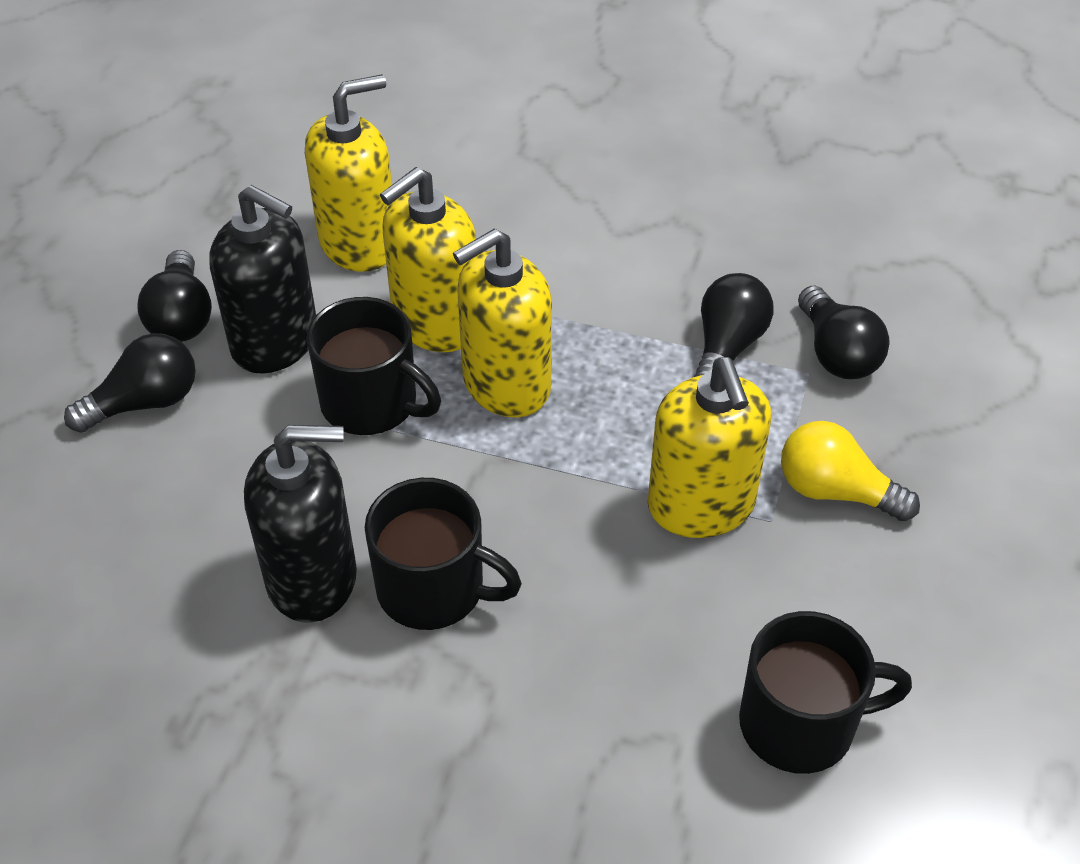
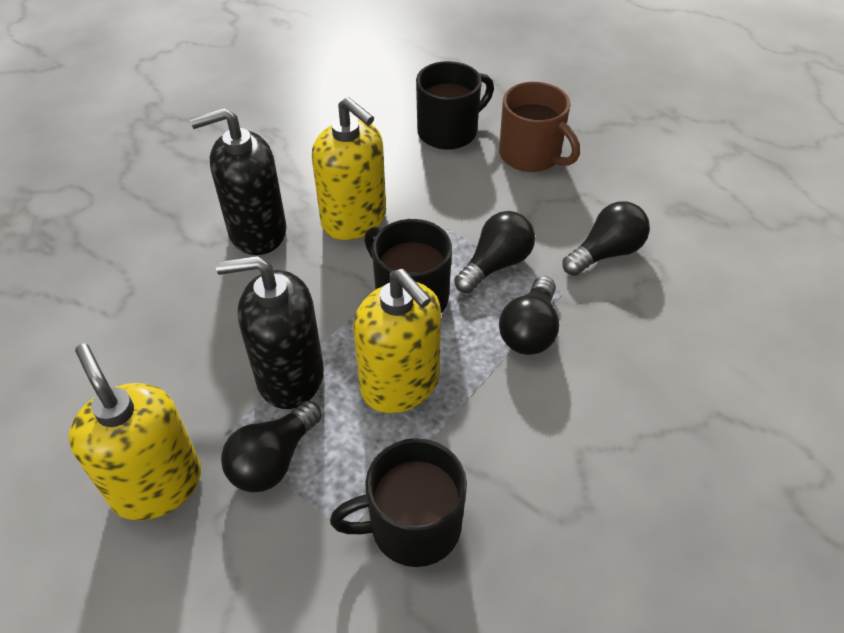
brown mug: 0 -> 1
yellow light bulb: 1 -> 0
yellow soap dispenser: 4 -> 3

